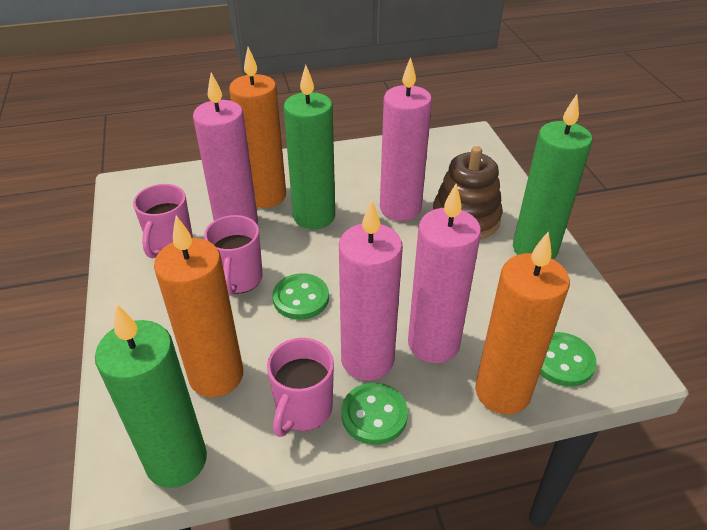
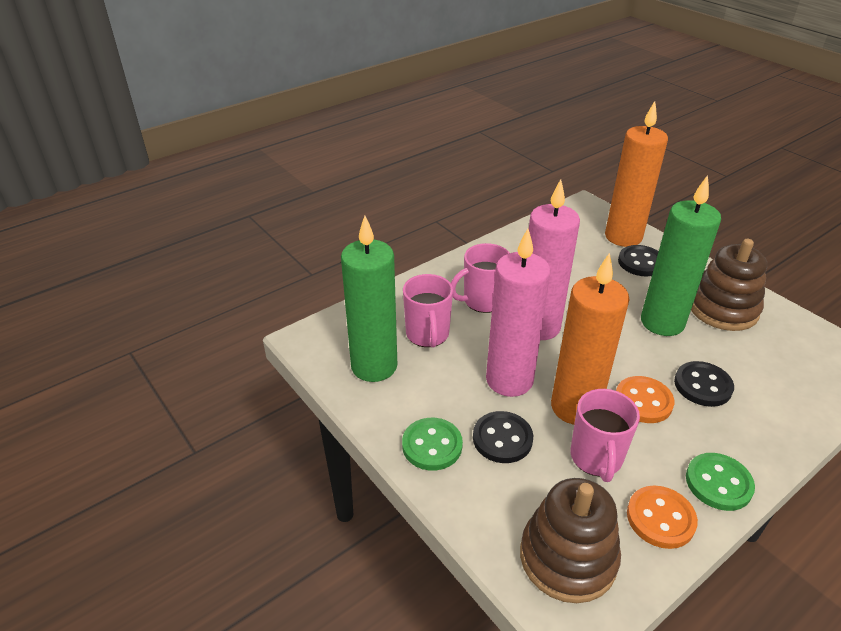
black button: 0 -> 3
brown stacking toy: 1 -> 2
green button: 3 -> 2
green candle: 3 -> 2
orange button: 0 -> 2
orange candle: 3 -> 2
pink candle: 4 -> 2

